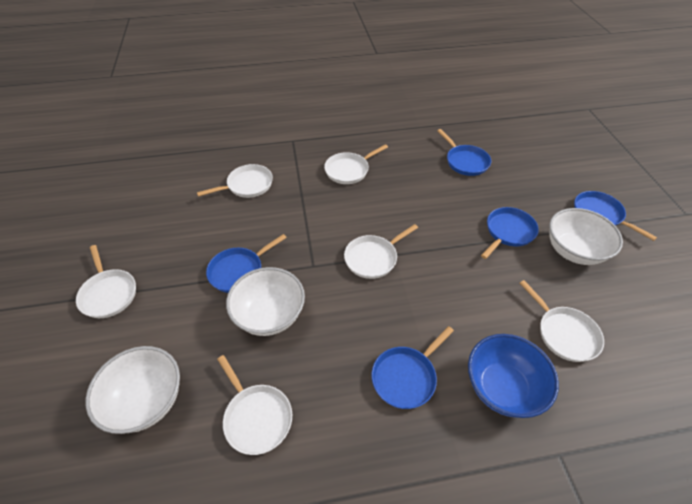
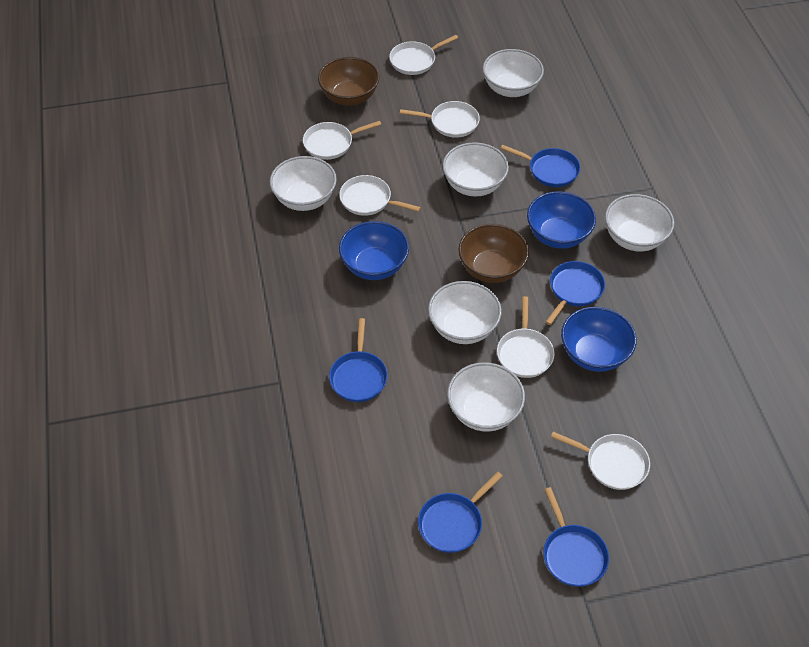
blue bowl: 1 -> 3
brown bowl: 0 -> 2
white bowl: 3 -> 6

